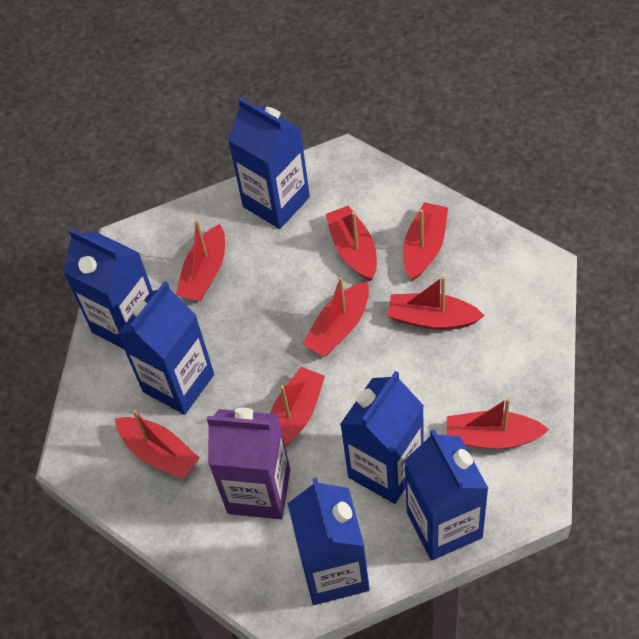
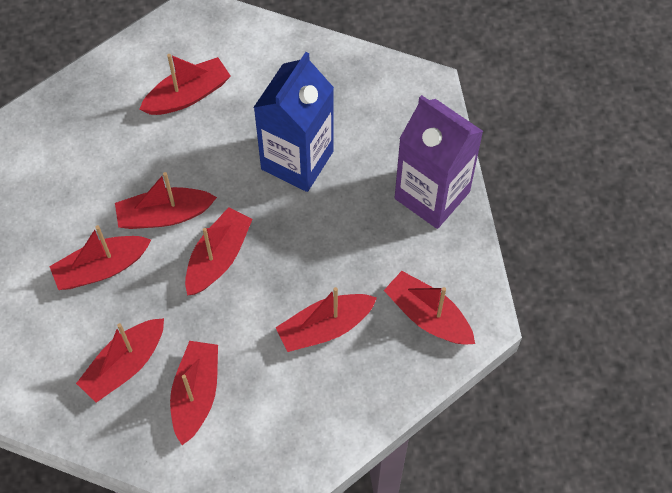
blue carton: 6 -> 1

